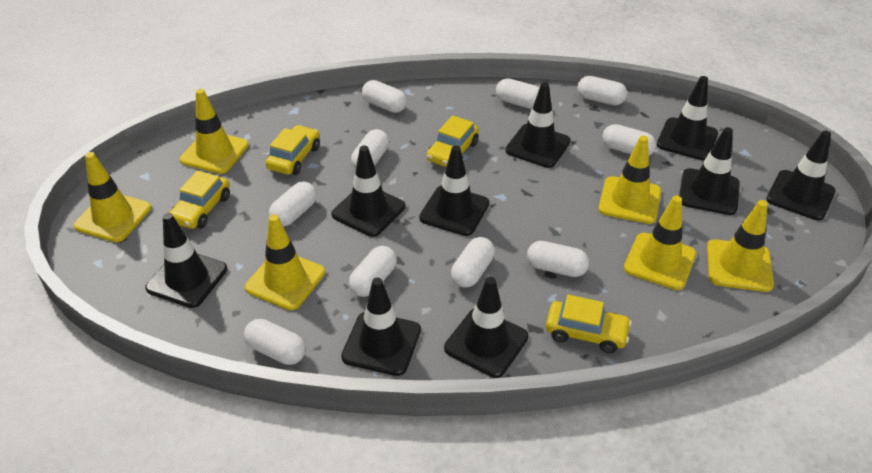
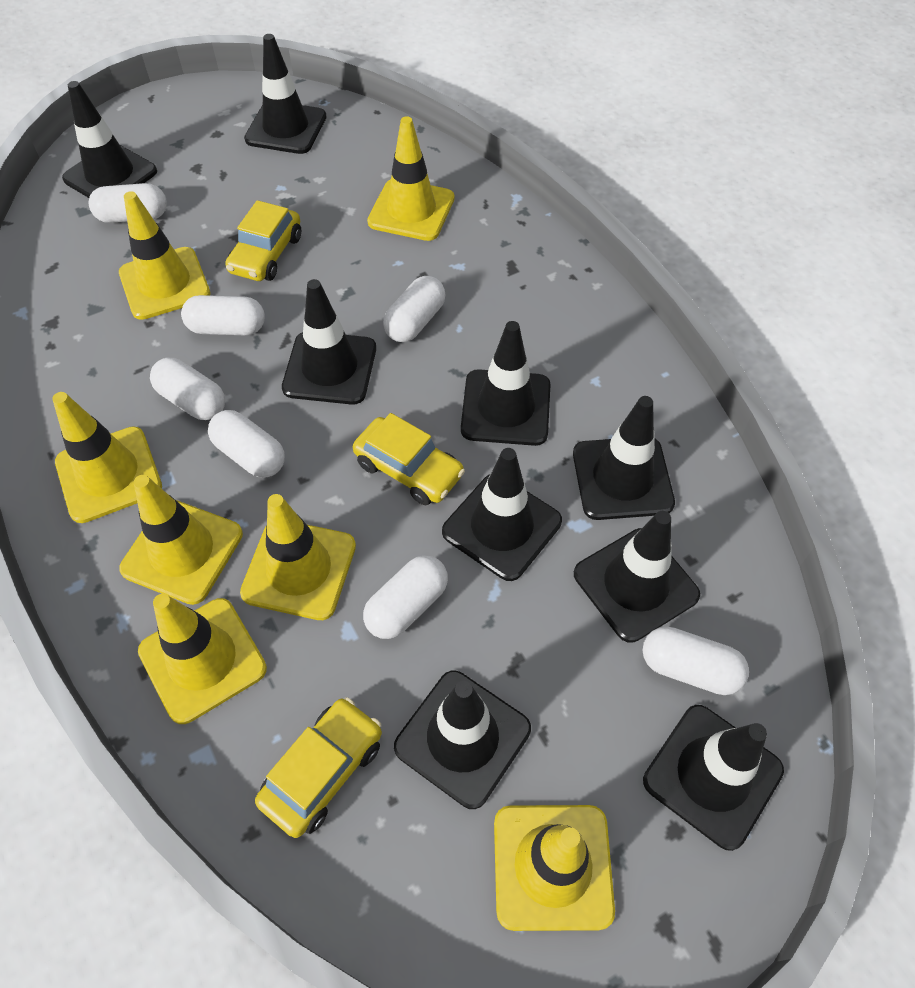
white capsule: 10 -> 7
yellow car: 4 -> 3
yellow traffic cone: 6 -> 7

